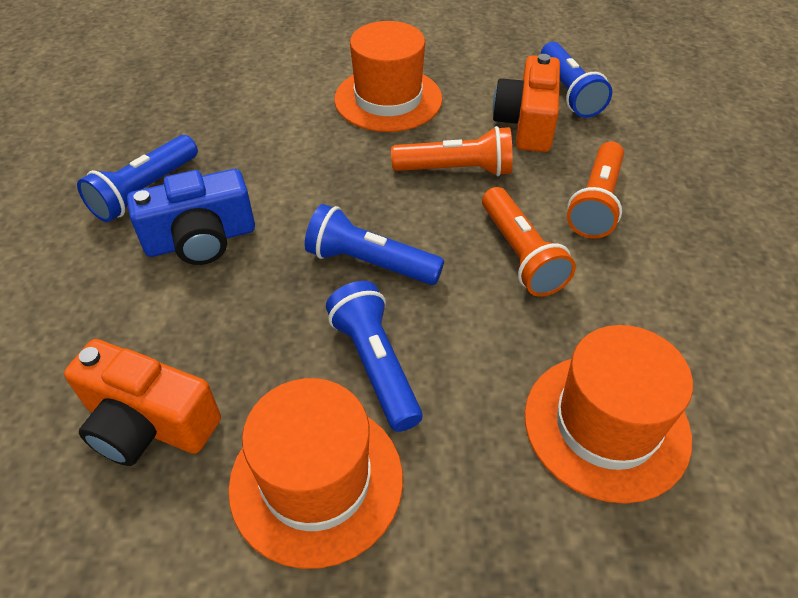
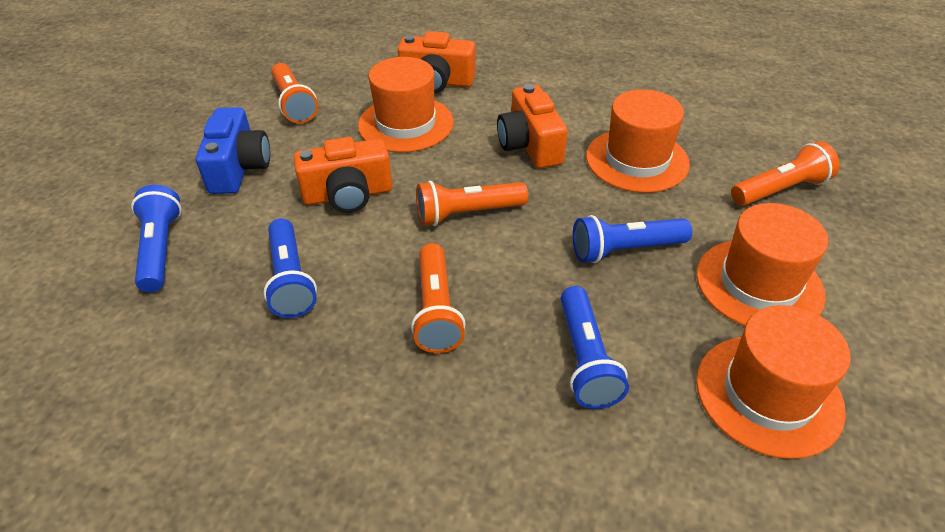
orange camera: 2 -> 3
orange flashlight: 3 -> 4
orange hat: 3 -> 4

